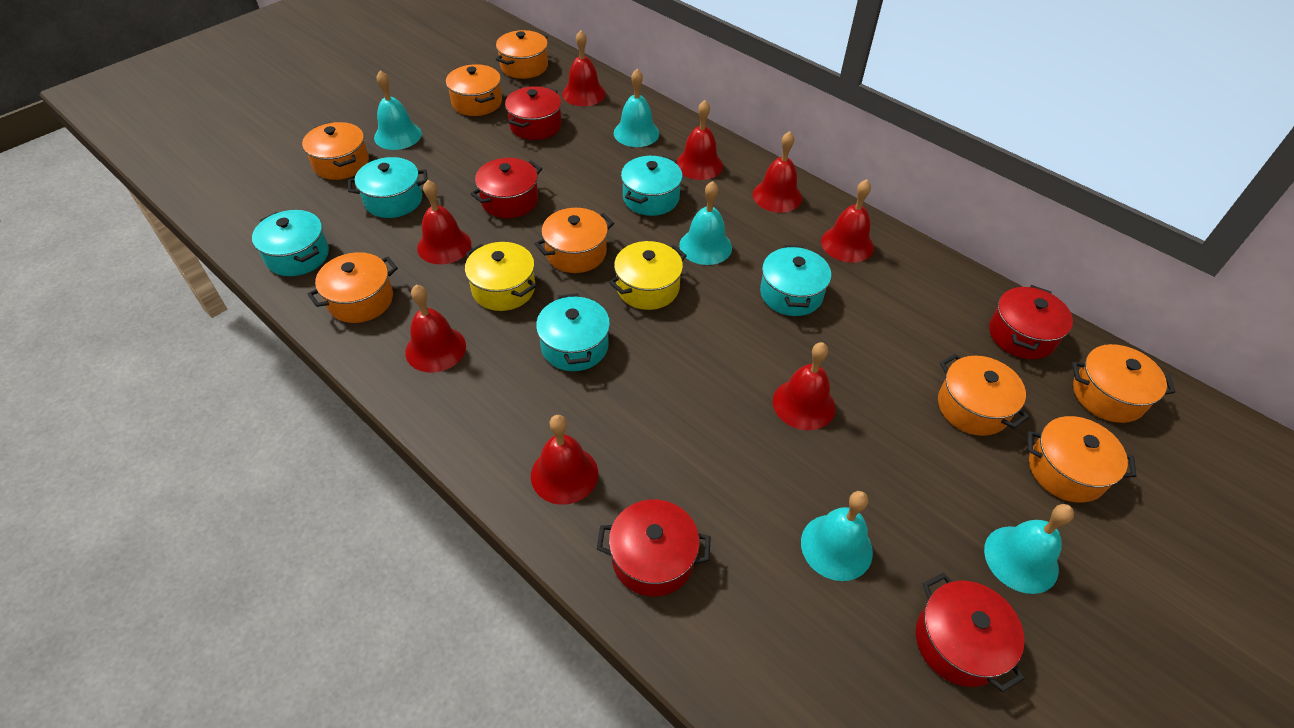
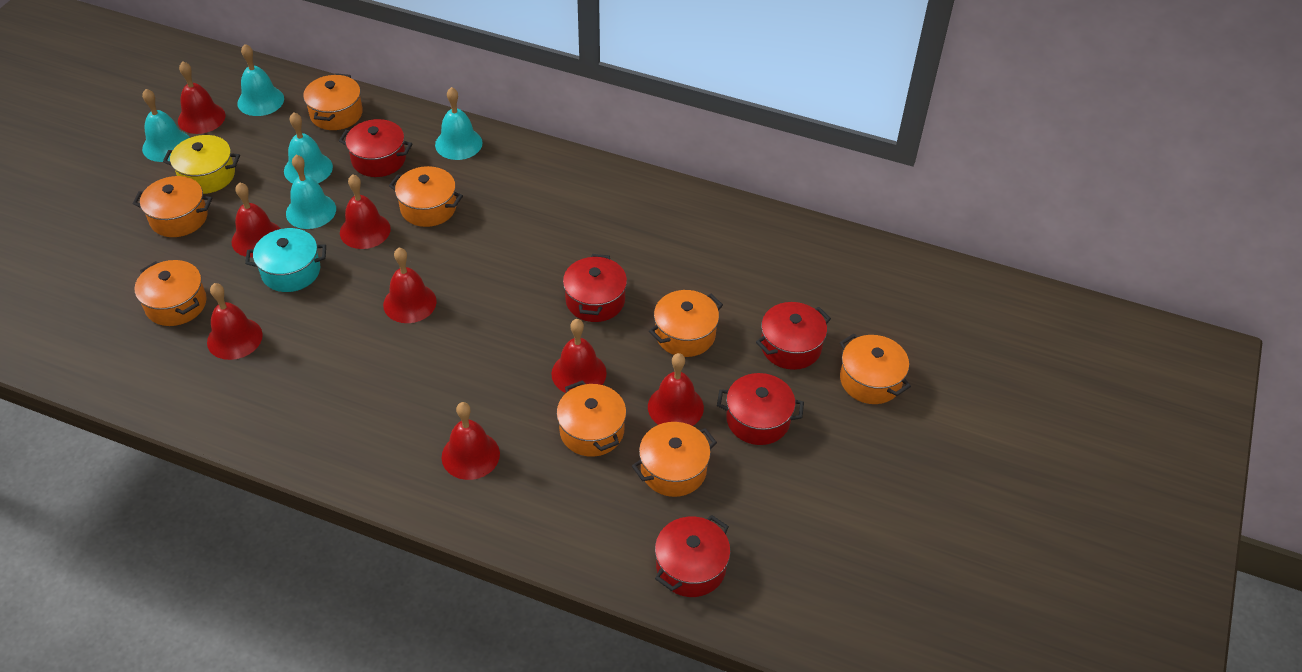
turquoise pot: 5 -> 1
yellow pot: 2 -> 1

